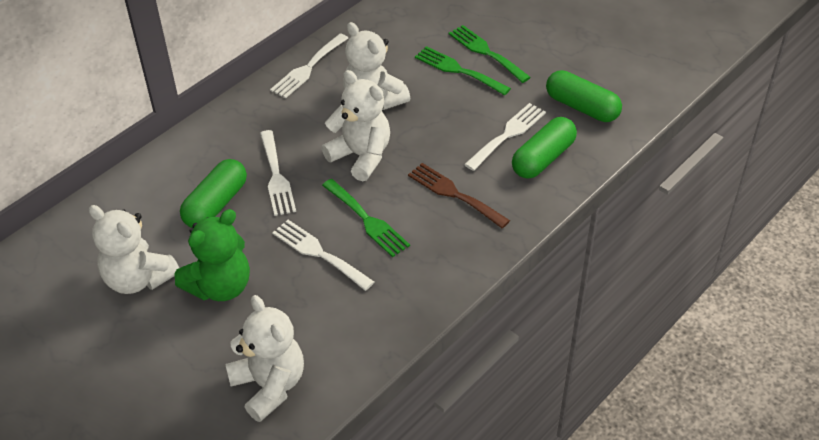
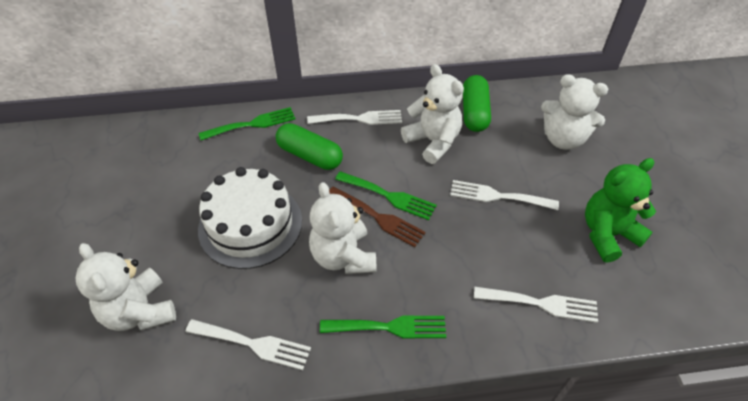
green capsule: 3 -> 2
white cake: 0 -> 1

